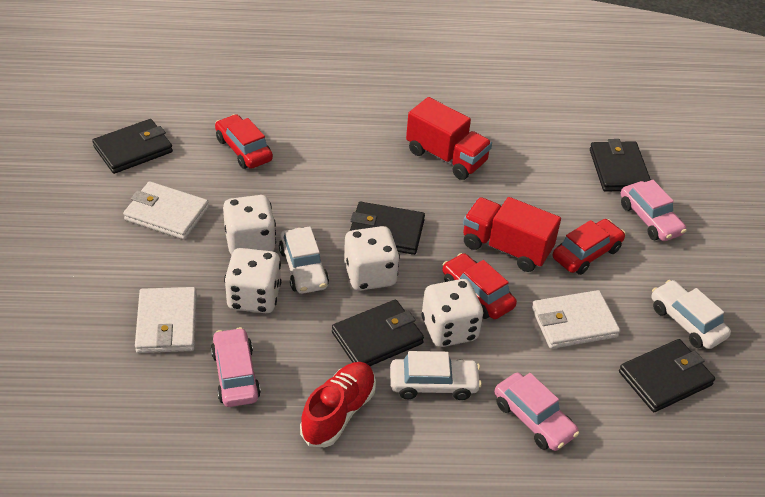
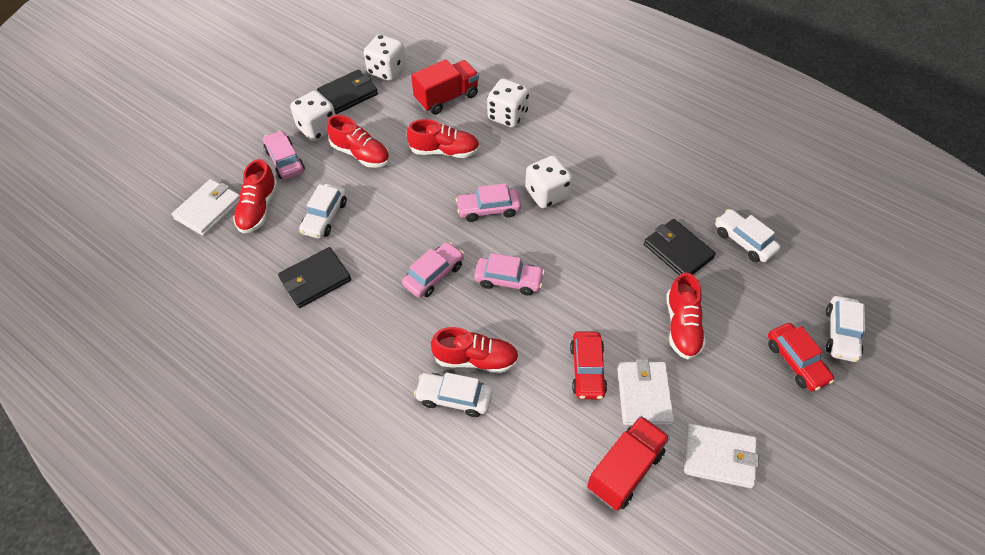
black wallet: 5 -> 3
pink car: 3 -> 4
red car: 3 -> 2
red shoe: 1 -> 5
white car: 3 -> 4

